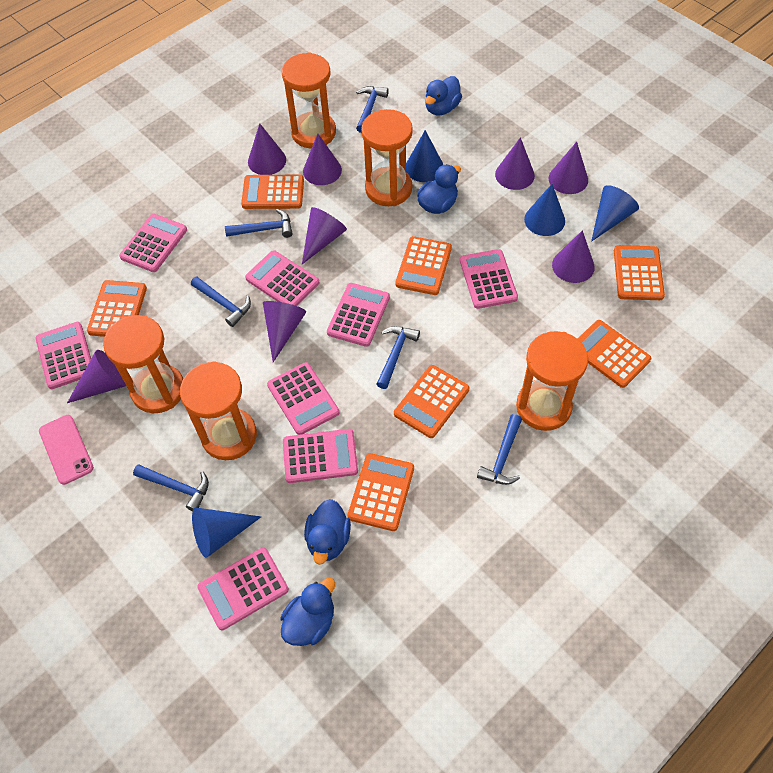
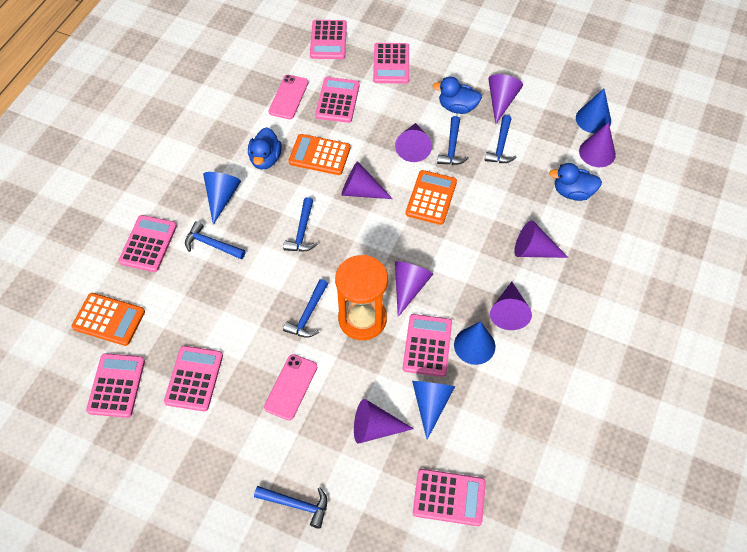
blue duck: 4 -> 3
orange calculator: 7 -> 3
orange hourglass: 5 -> 1
pink phone: 1 -> 2

